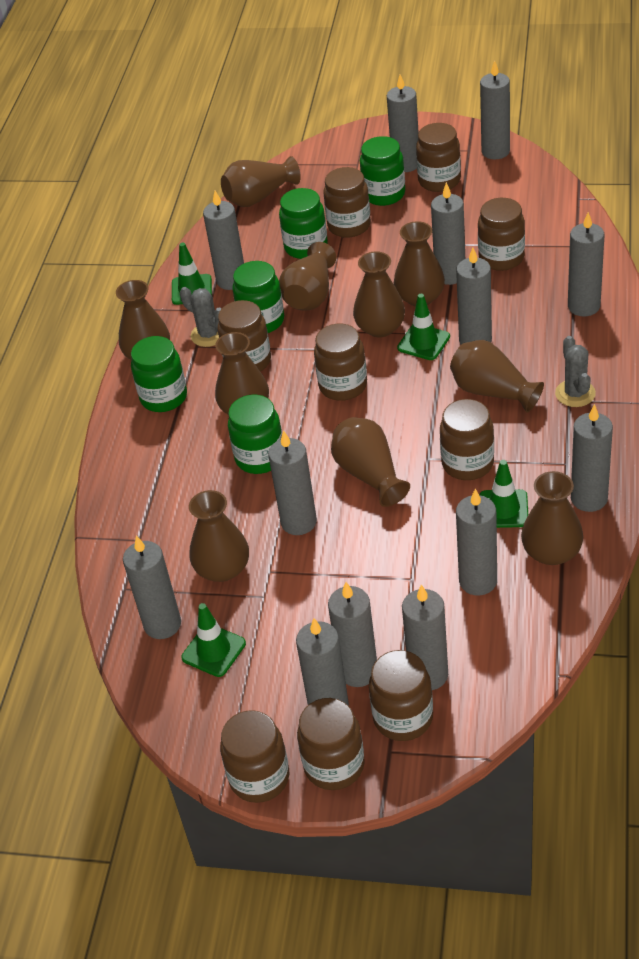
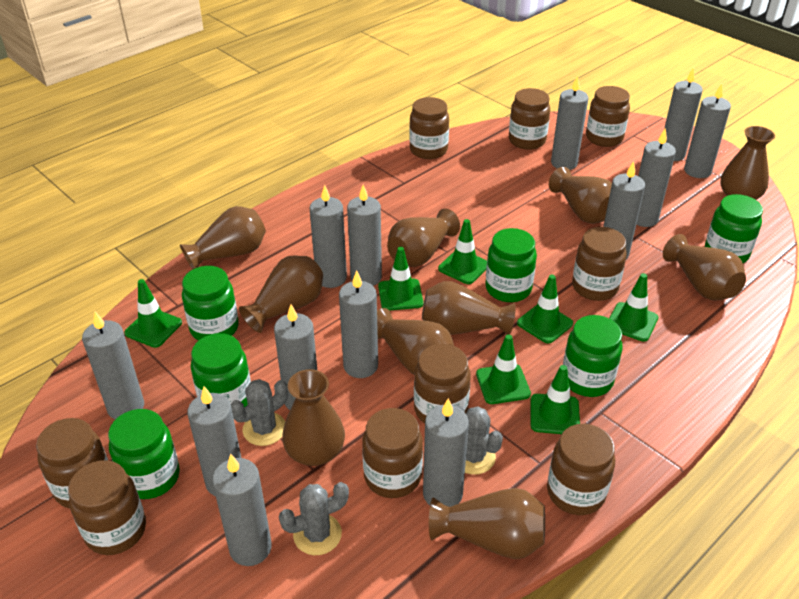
green jar: 5 -> 6
green traffic cone: 4 -> 7
grey cactus: 2 -> 3

